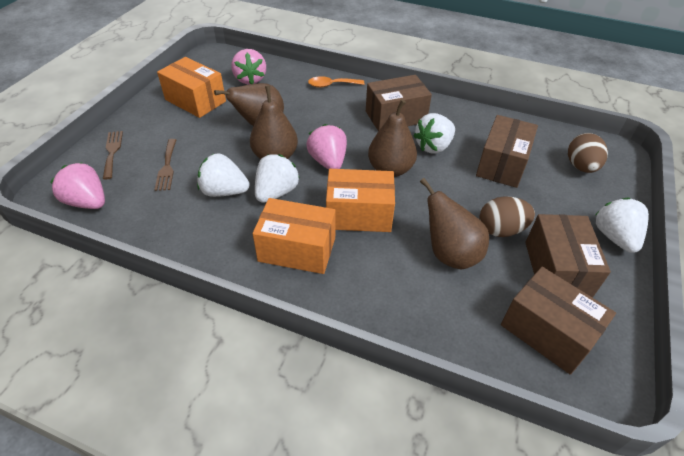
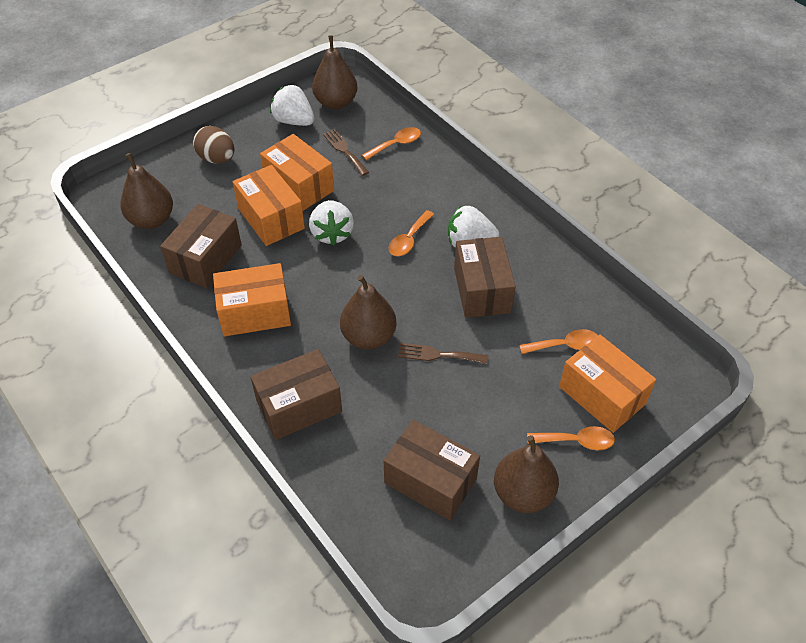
brown egg: 2 -> 1
orange box: 3 -> 4
orange spoon: 1 -> 4
pink strawberry: 3 -> 0
white strawberry: 4 -> 3

